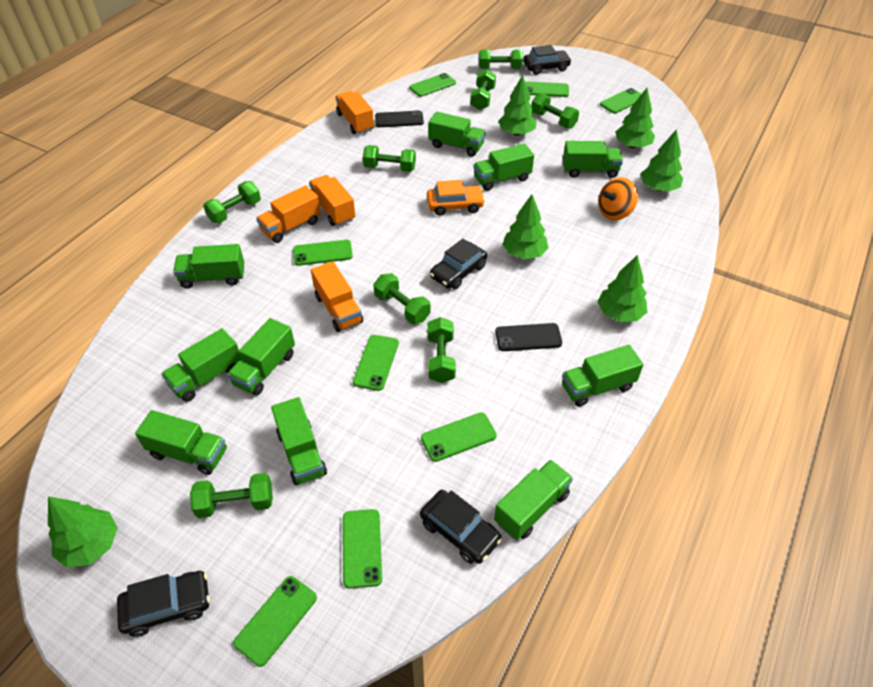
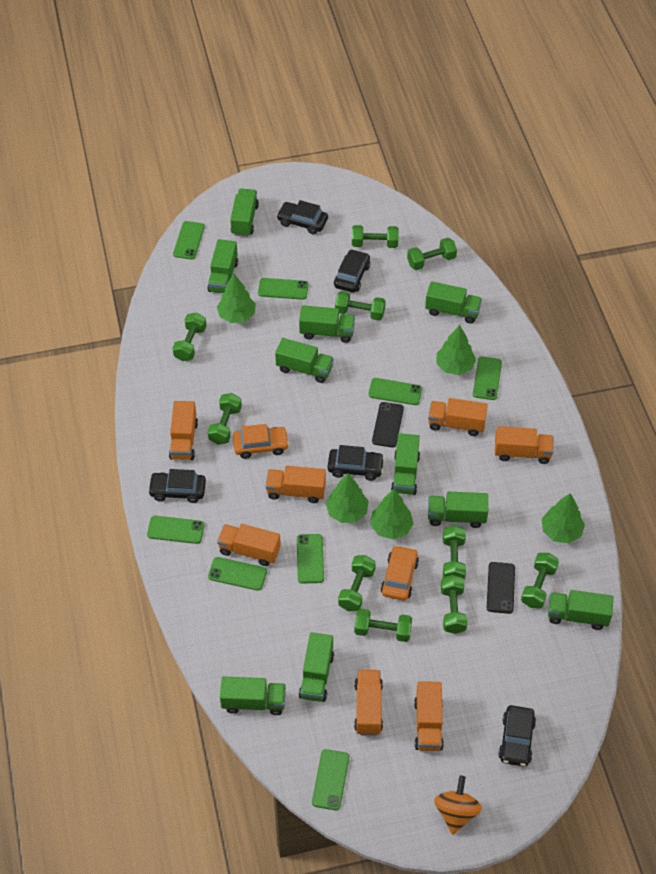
black car: 4 -> 5
green dumbbell: 8 -> 10
green tree: 6 -> 5
orange car: 1 -> 2
orange truck: 4 -> 7

